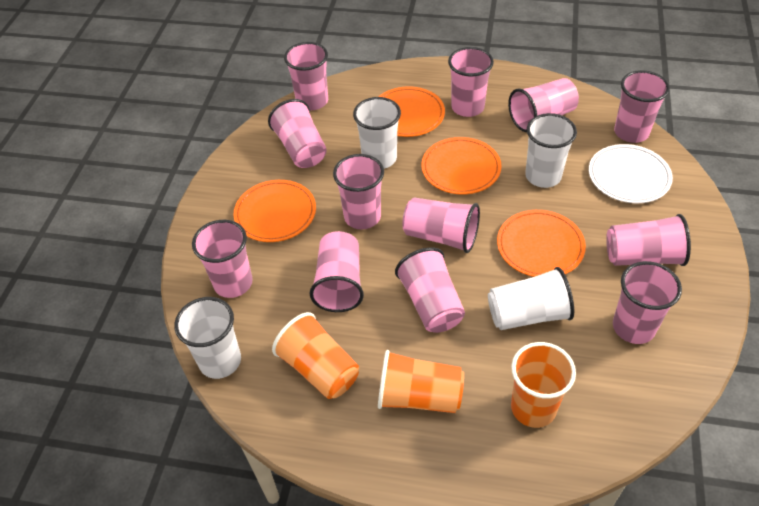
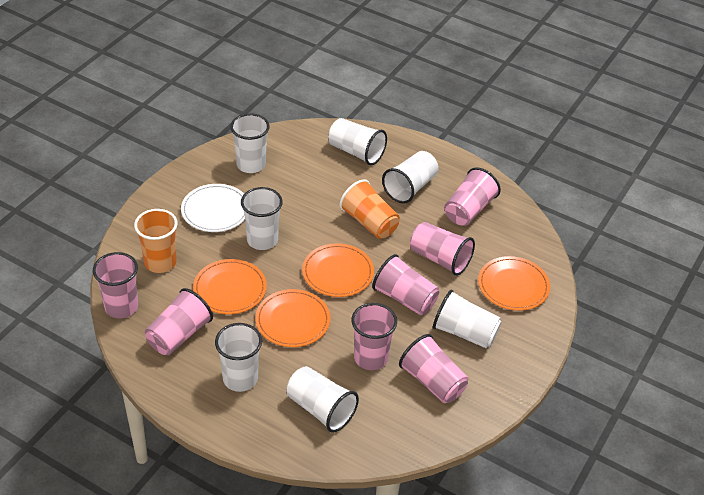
orange cup: 3 -> 2
pink cup: 12 -> 7
white cup: 4 -> 7

